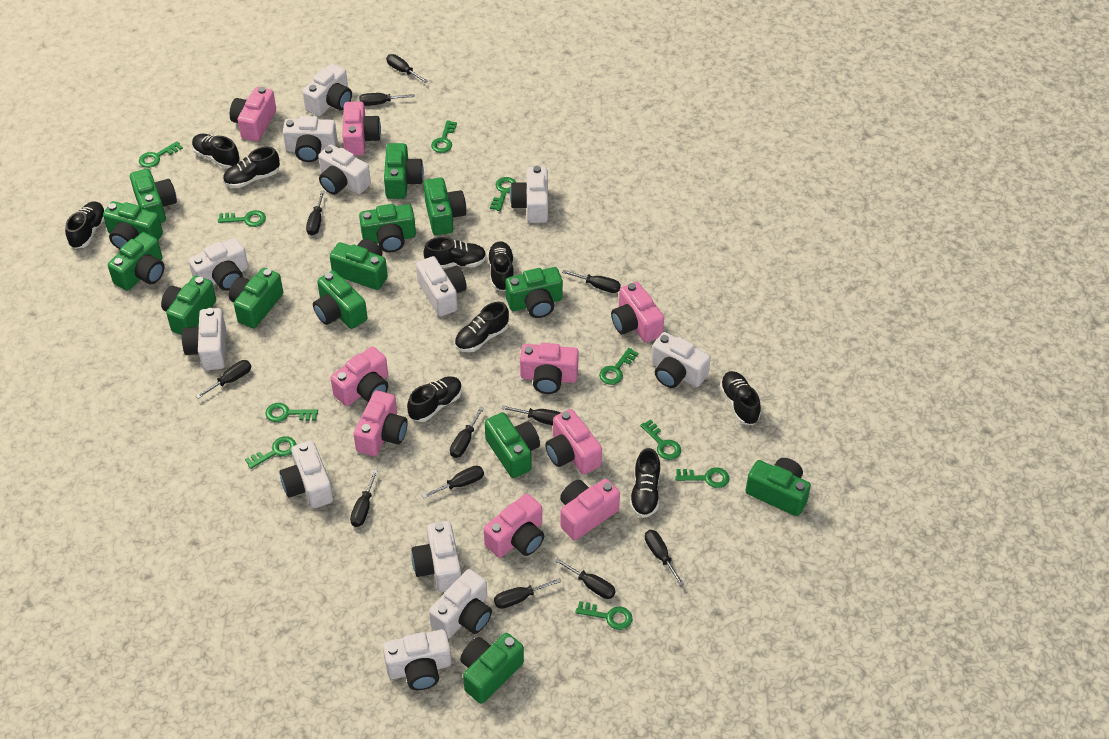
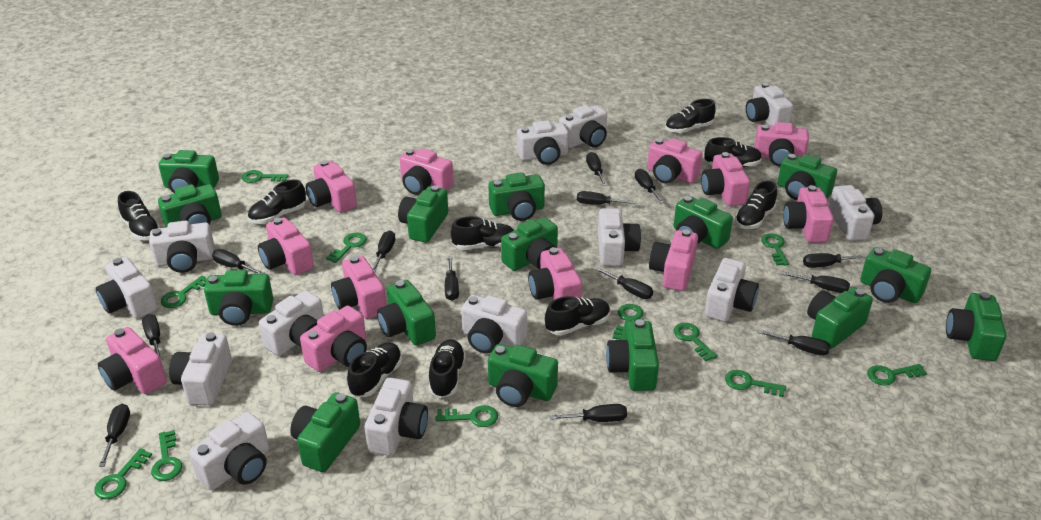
black screwdriver: 12 -> 13
green camera: 14 -> 15
green key: 10 -> 11
pink camera: 9 -> 12
white camera: 12 -> 13

